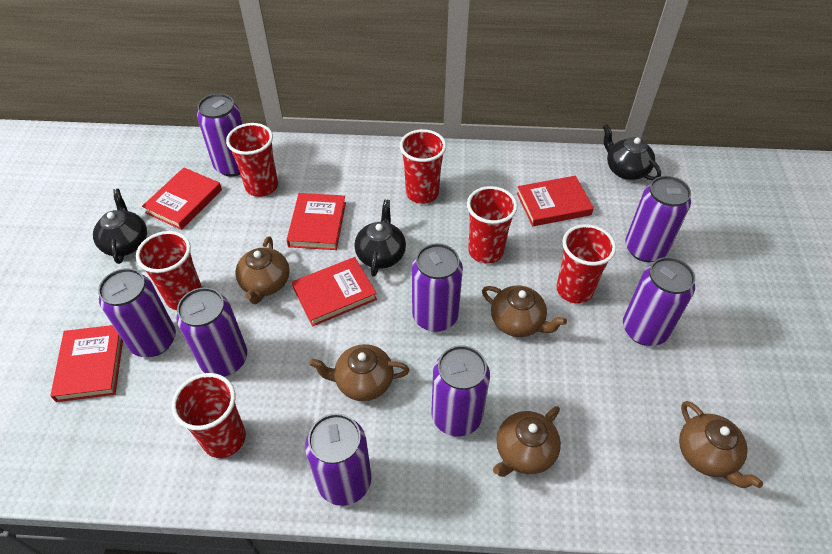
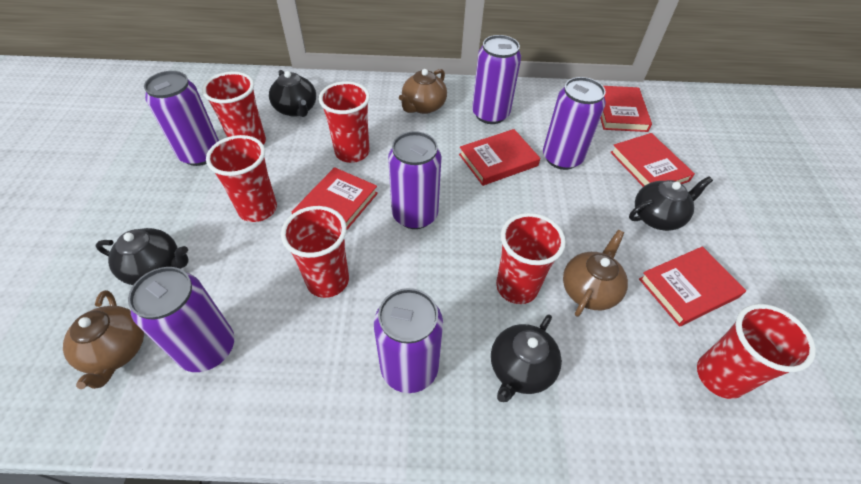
black teapot: 3 -> 4
brown teapot: 5 -> 3
purple can: 8 -> 6

